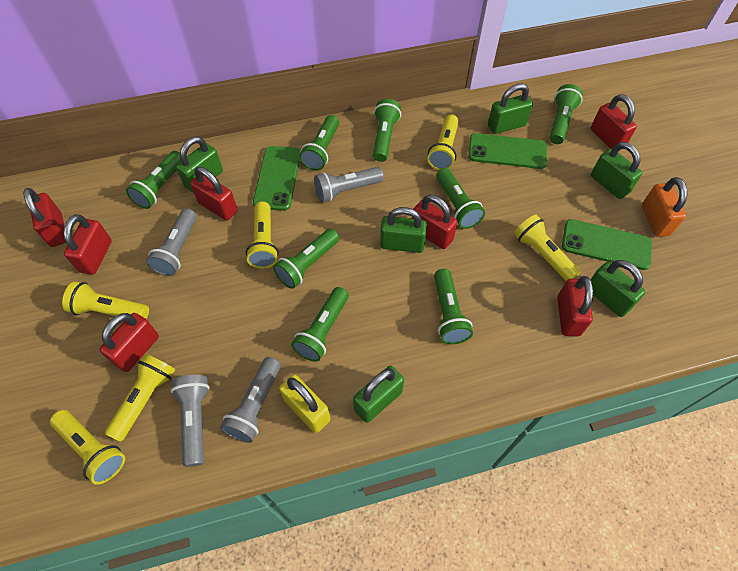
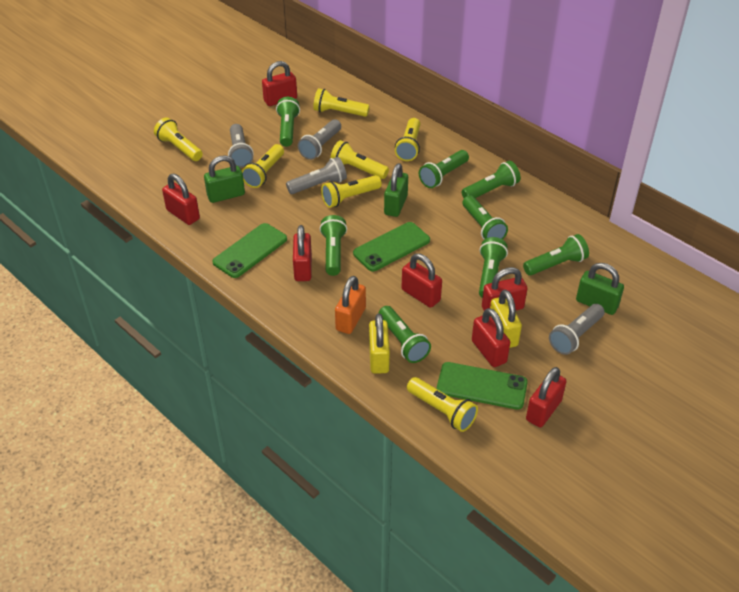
green padlock: 6 -> 3
yellow flashlight: 6 -> 7
yellow padlock: 1 -> 2

